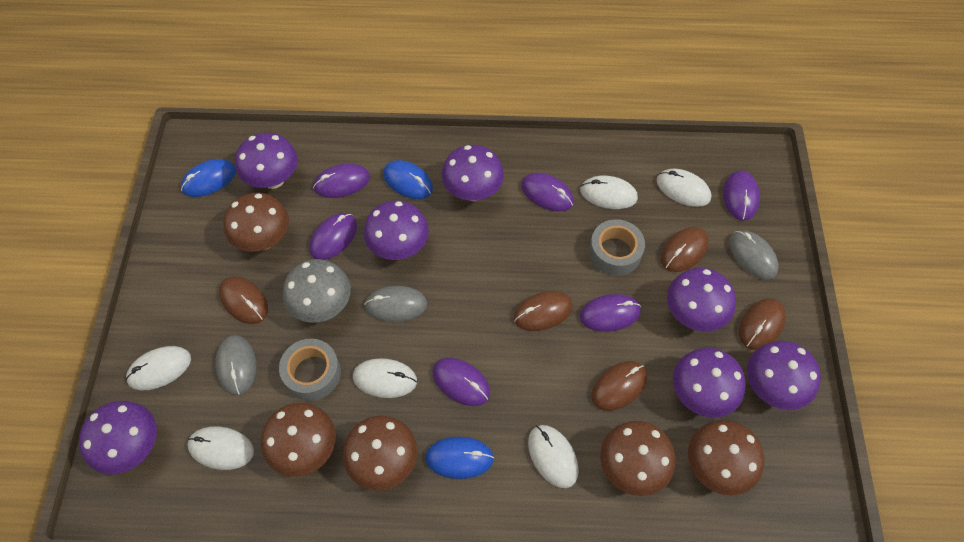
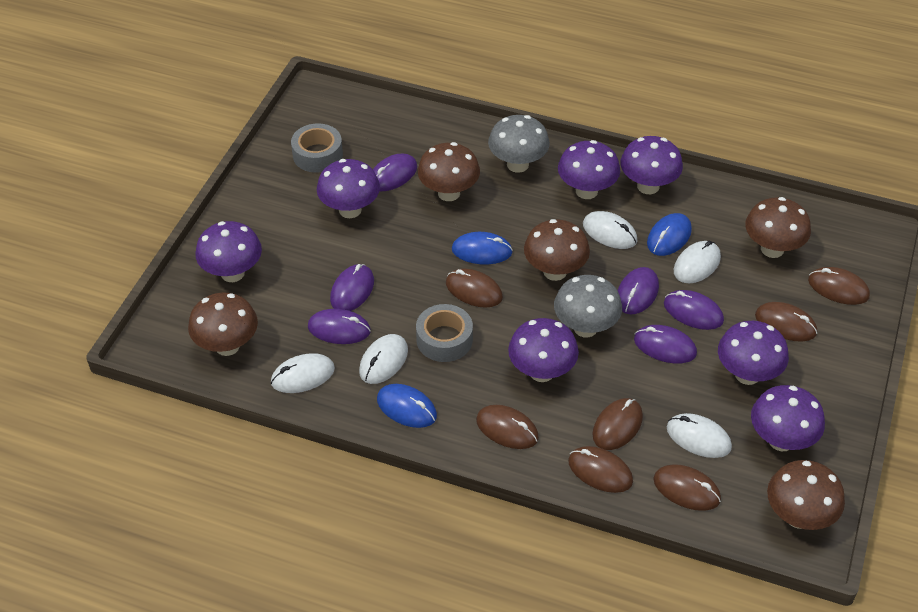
brown mouse: 5 -> 7
grey mouse: 3 -> 0
grey mushroom: 1 -> 2
white mouse: 6 -> 5

